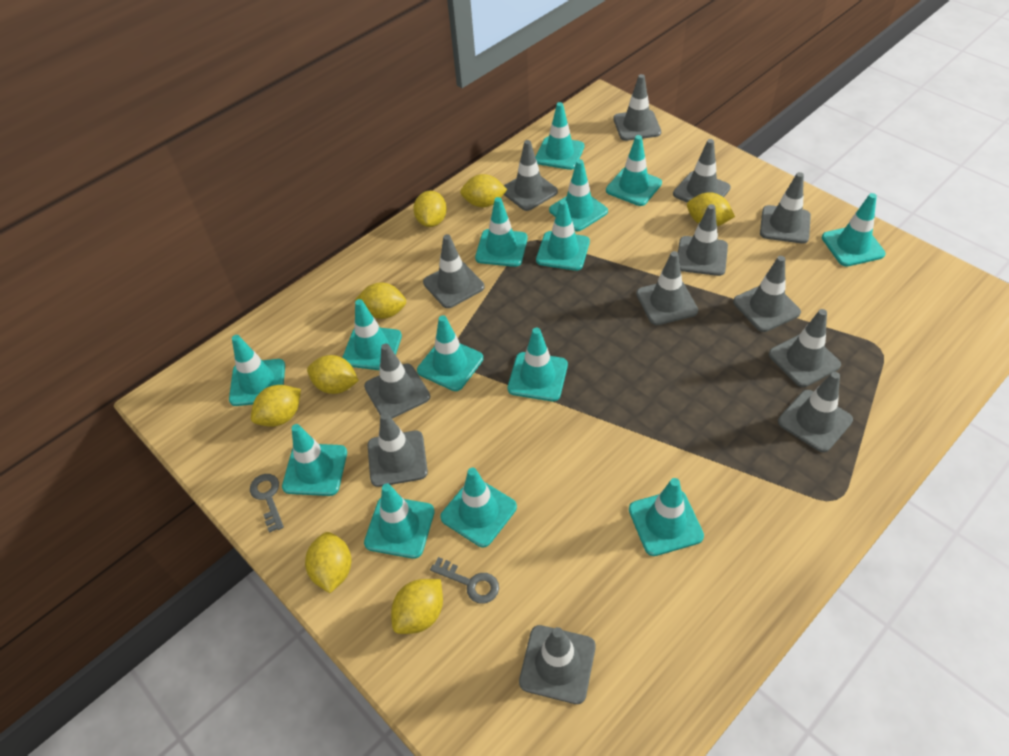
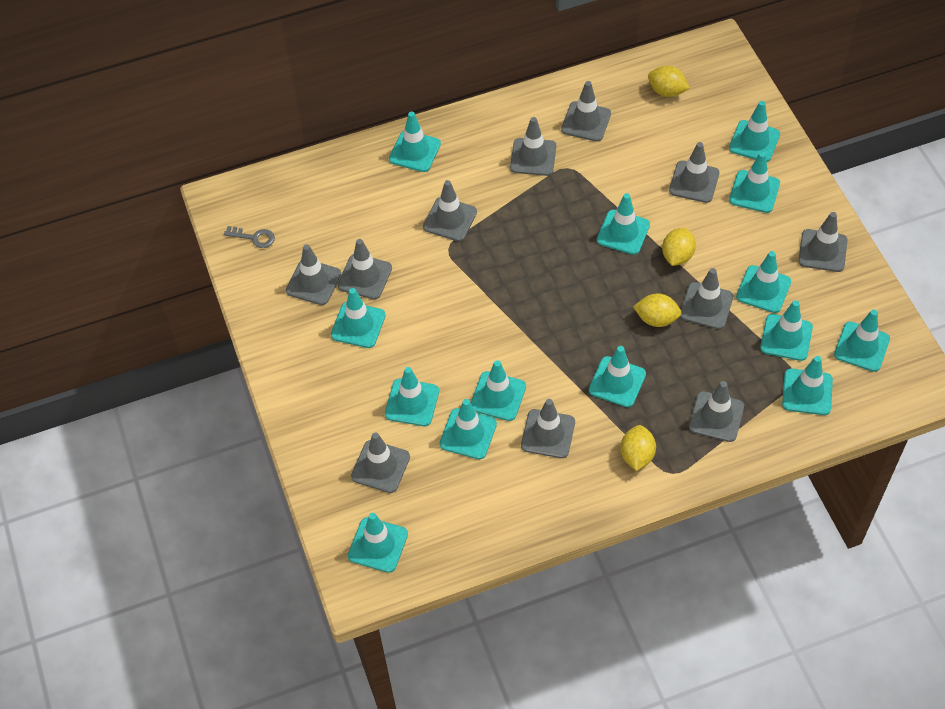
grey key: 2 -> 1
grey traffic cone: 13 -> 11
yellow lemon: 8 -> 4

